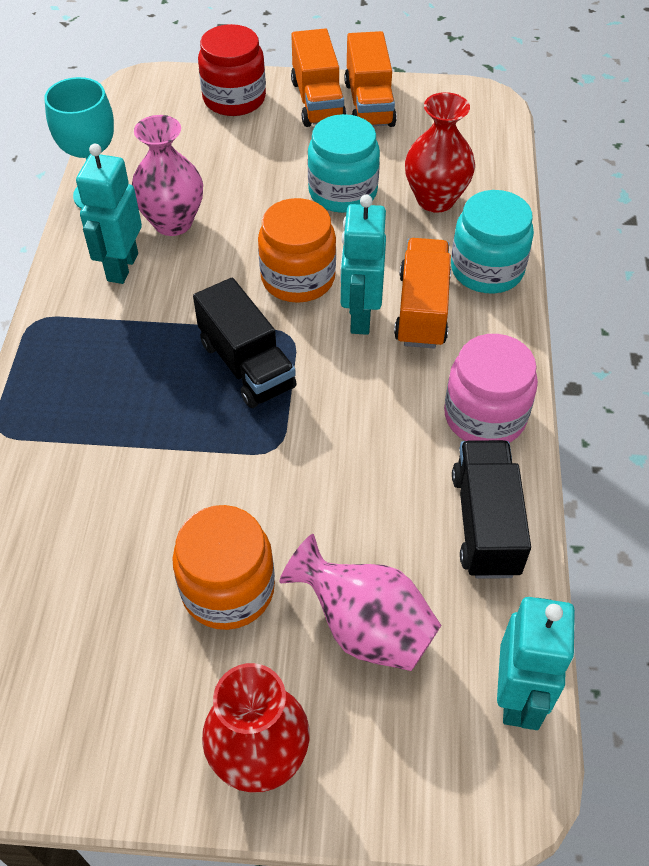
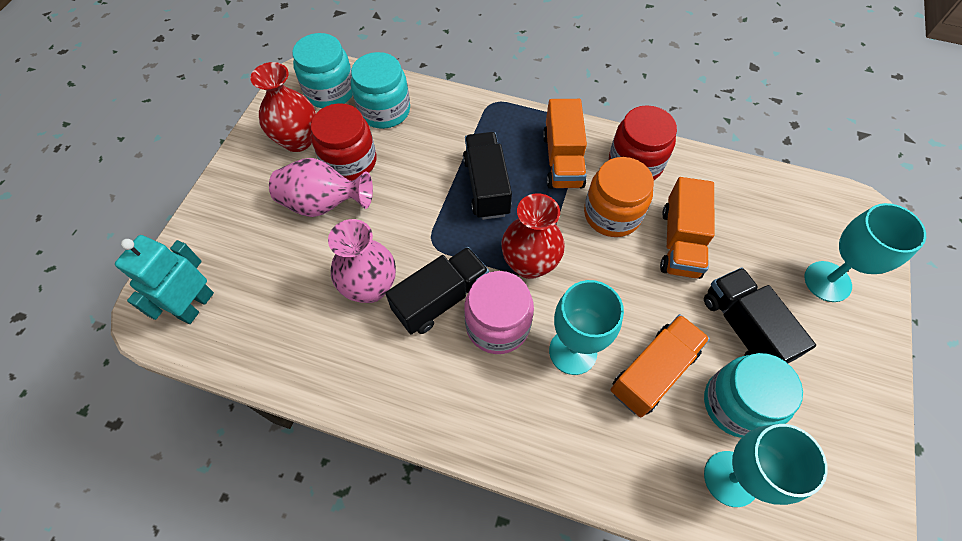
black truck: 2 -> 3
orange jar: 2 -> 1
red jar: 1 -> 2
turquoise goblet: 1 -> 3
turquoise jar: 2 -> 3
turquoise robot: 3 -> 1

